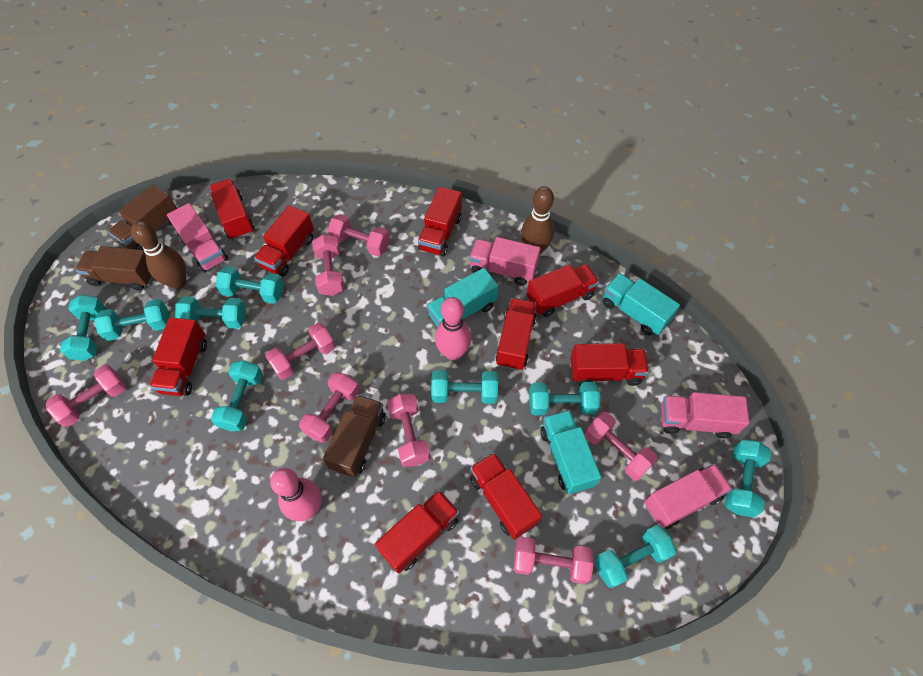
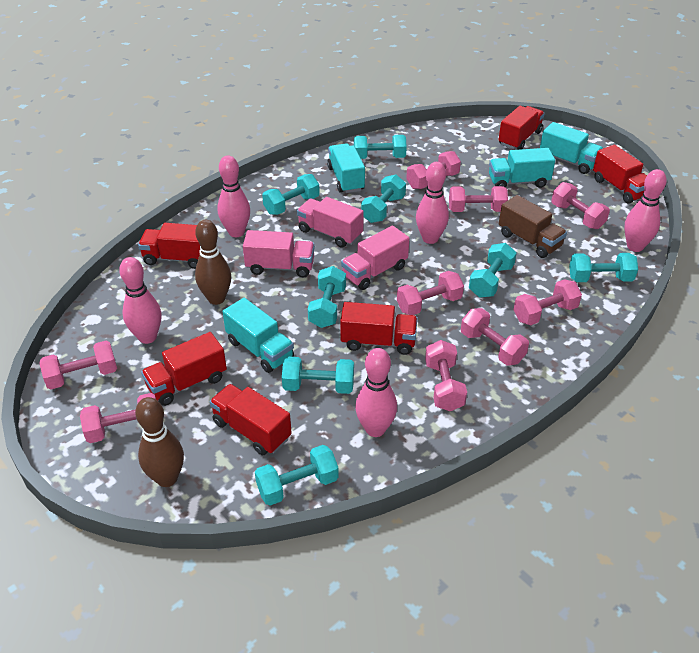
brown truck: 3 -> 1
pink bowling pin: 2 -> 5
pink dumbbell: 8 -> 9
pink truck: 4 -> 3
red truck: 9 -> 6
turquoise dumbbell: 9 -> 8
turquoise truck: 3 -> 4

